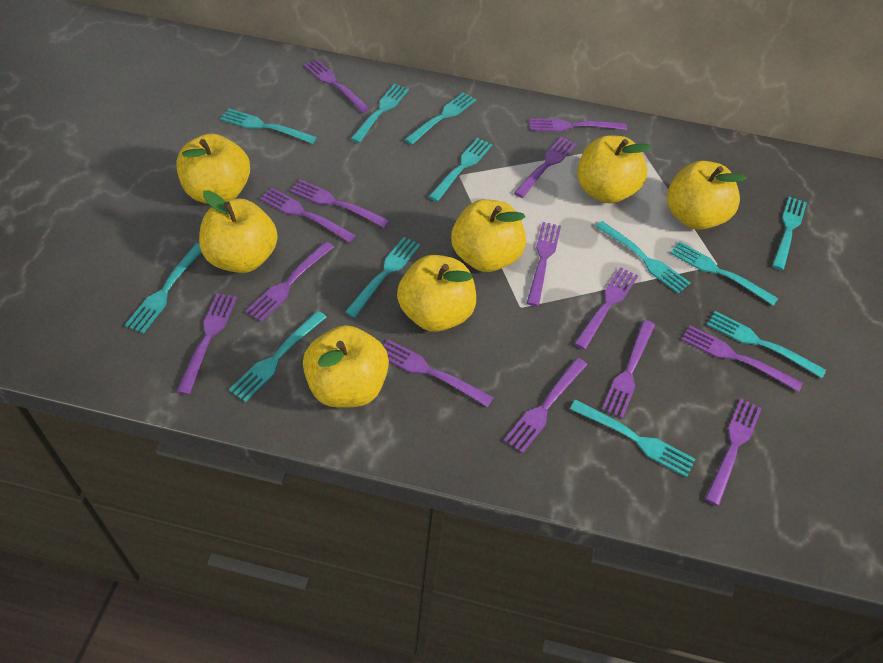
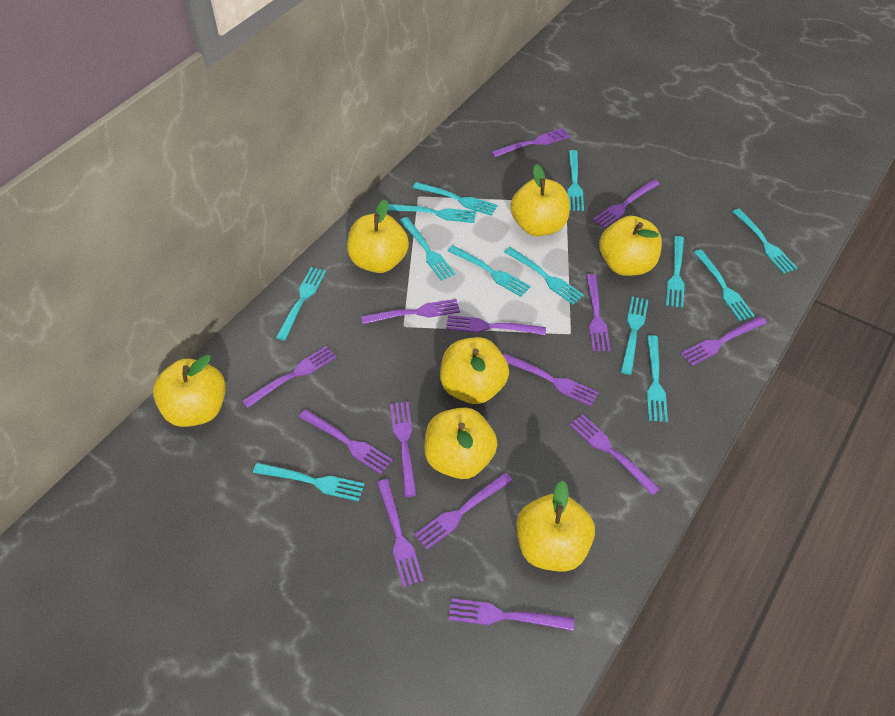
turquoise fork: 12 -> 13

